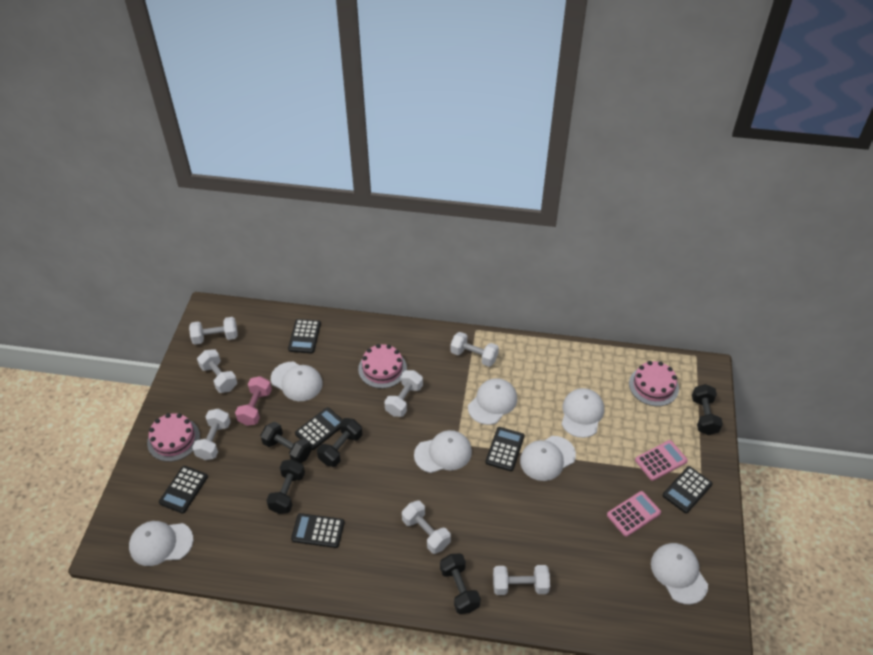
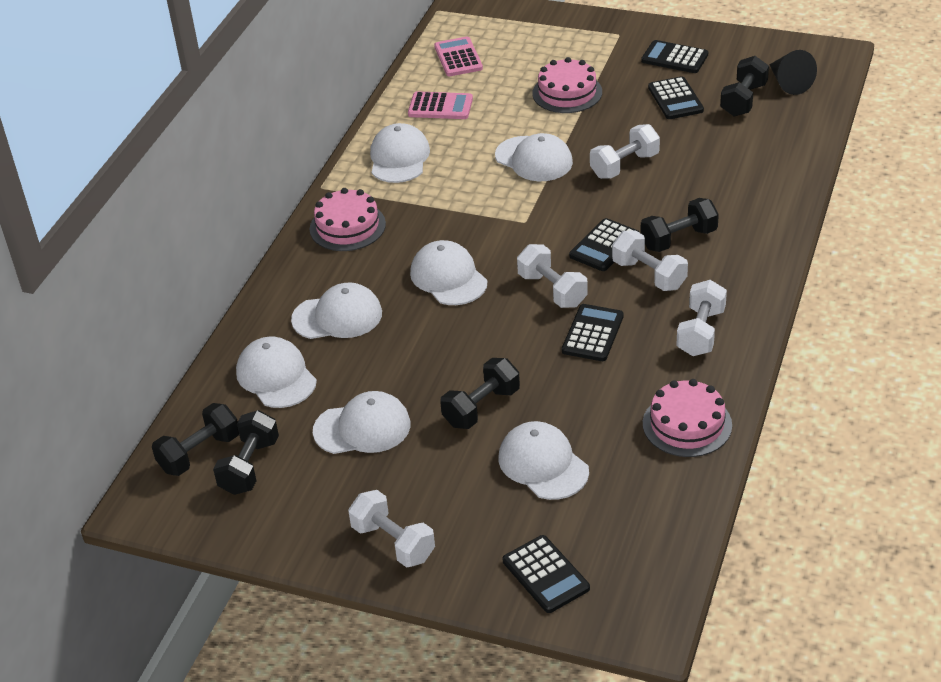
black calculator: 6 -> 5
black cone: 0 -> 1
pink dumbbell: 1 -> 0
white dumbbell: 7 -> 5

